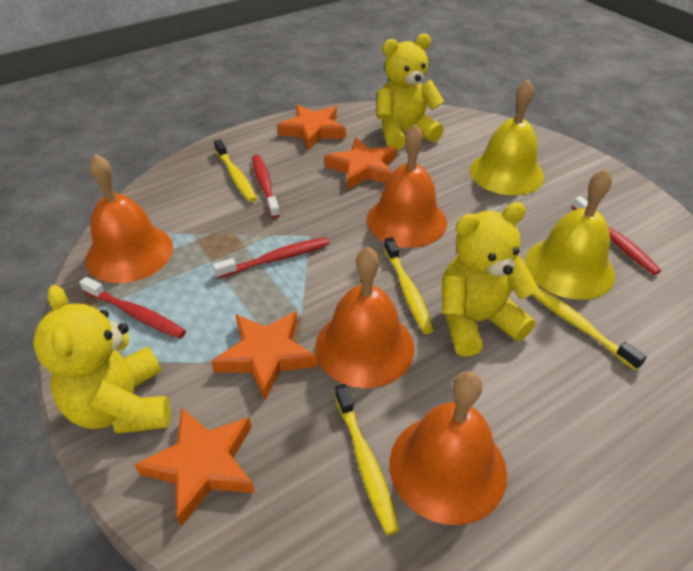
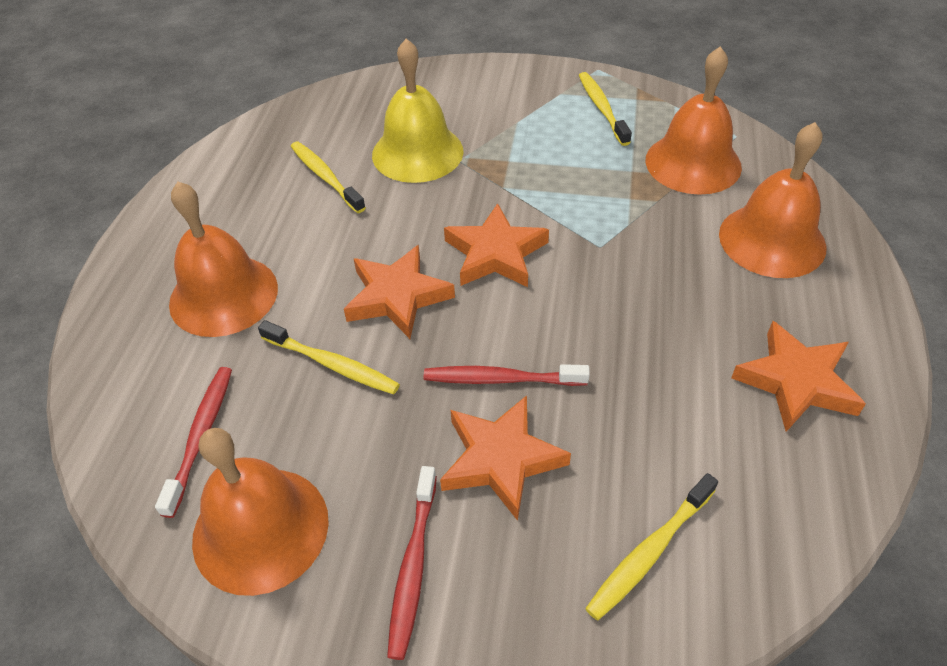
red toothbrush: 4 -> 3
yellow bell: 2 -> 1
yellow teddy bear: 3 -> 0

